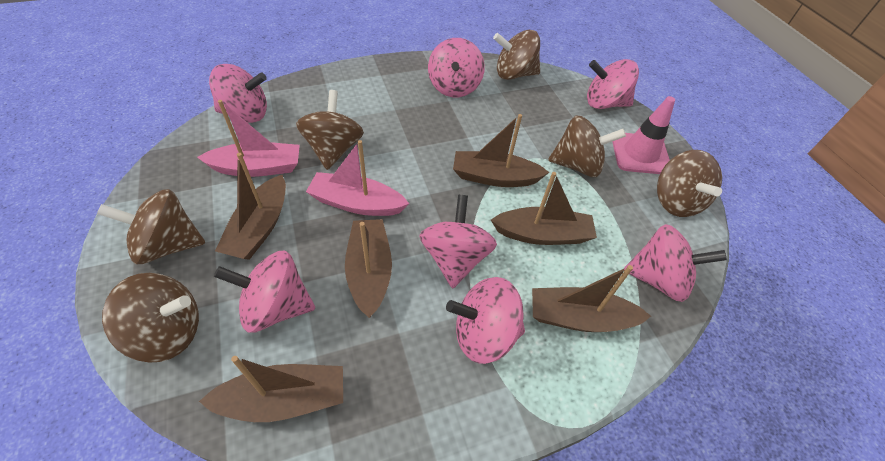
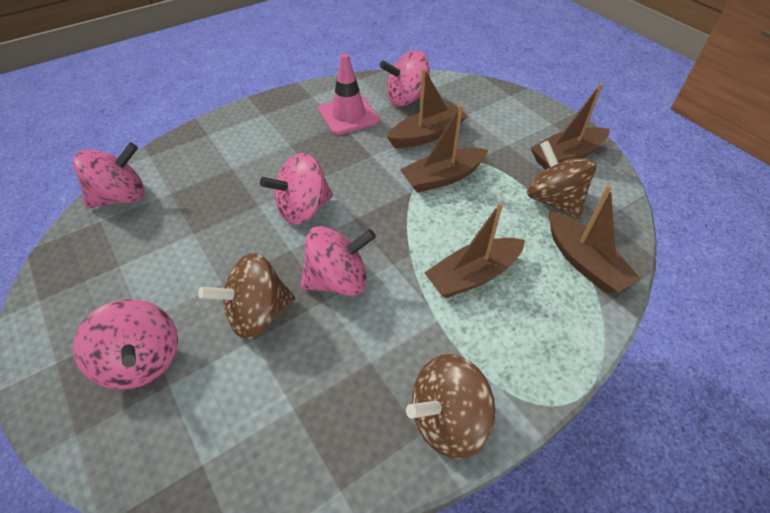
brown boat: 6 -> 5
brown spinning top: 6 -> 3
pink boat: 2 -> 0
pink spinning top: 7 -> 5

